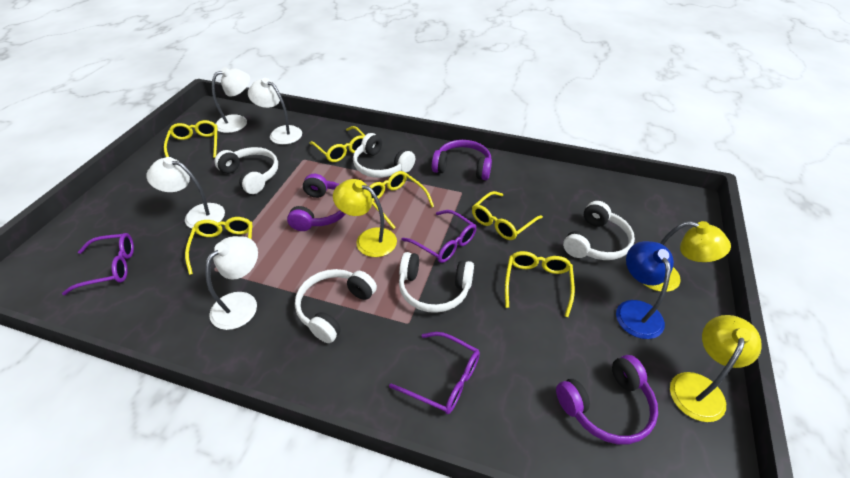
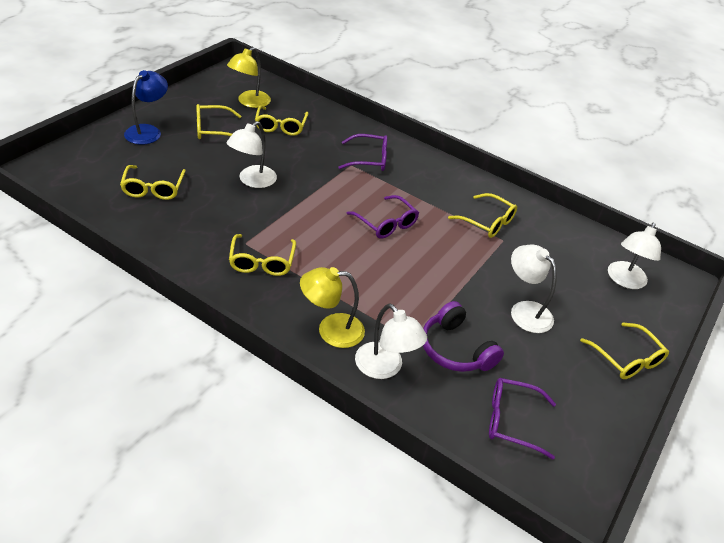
purple headphones: 3 -> 1
white headphones: 5 -> 0
yellow lamp: 3 -> 2

